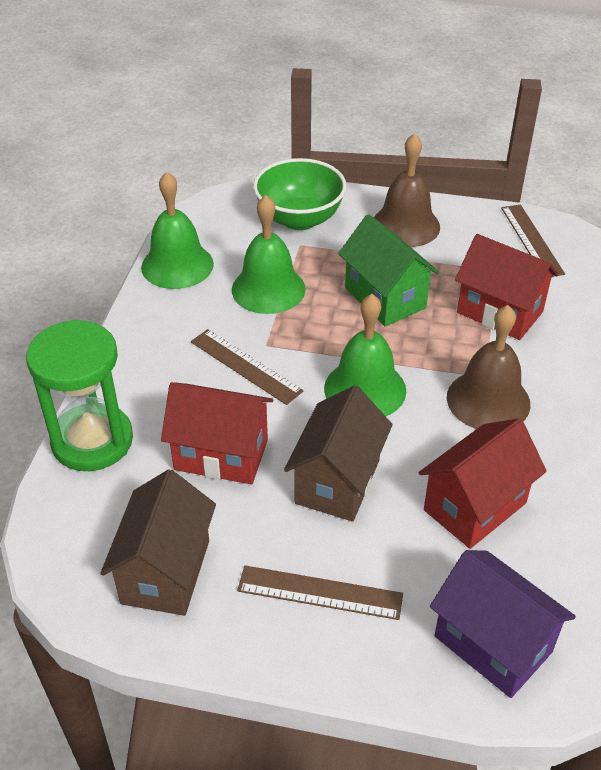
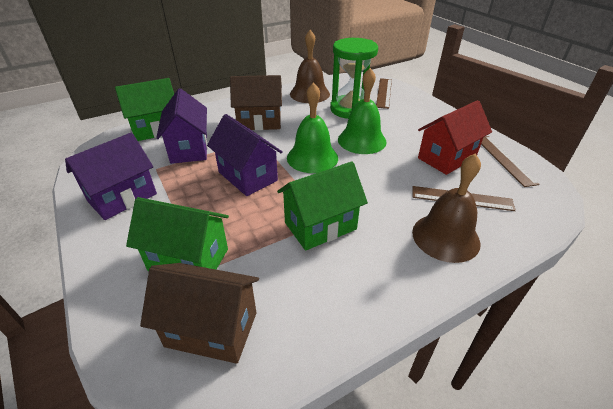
green bell: 3 -> 2
green bowl: 1 -> 0
green house: 1 -> 3
purple house: 1 -> 3
red house: 3 -> 1

